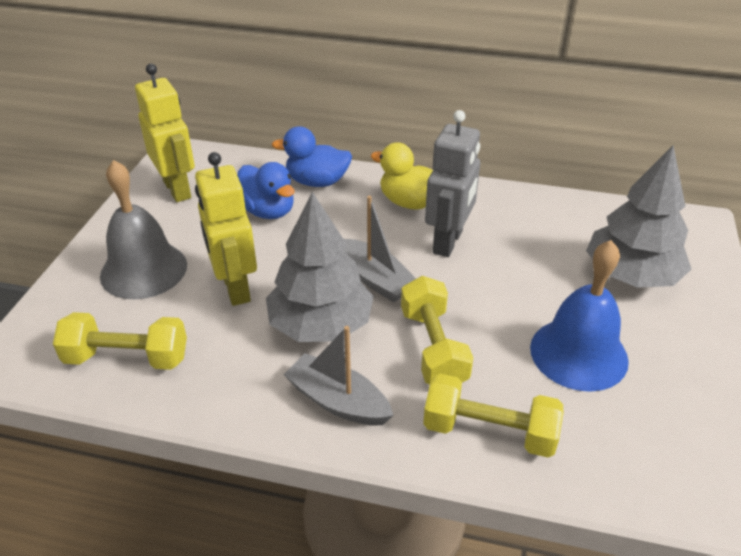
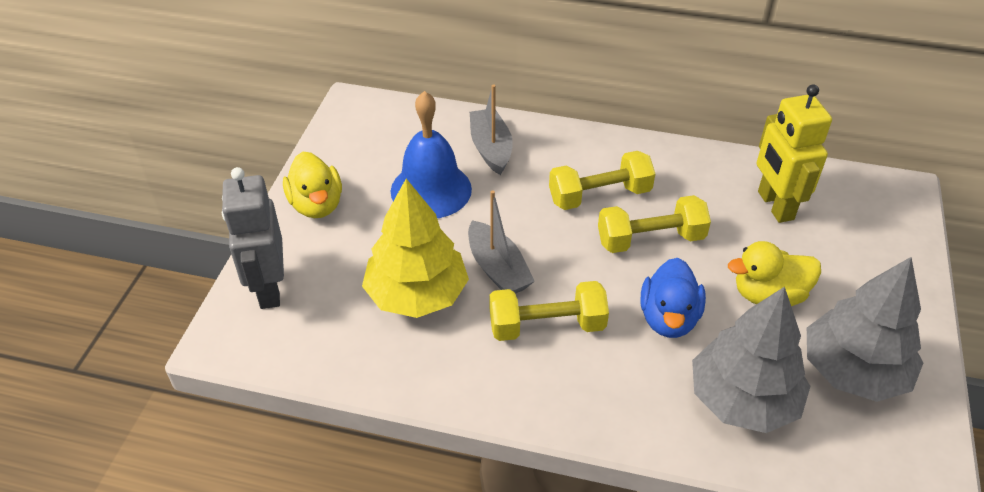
blue duck: 2 -> 1
grey bell: 1 -> 0
yellow duck: 1 -> 2
yellow robot: 2 -> 1
yellow tree: 0 -> 1

